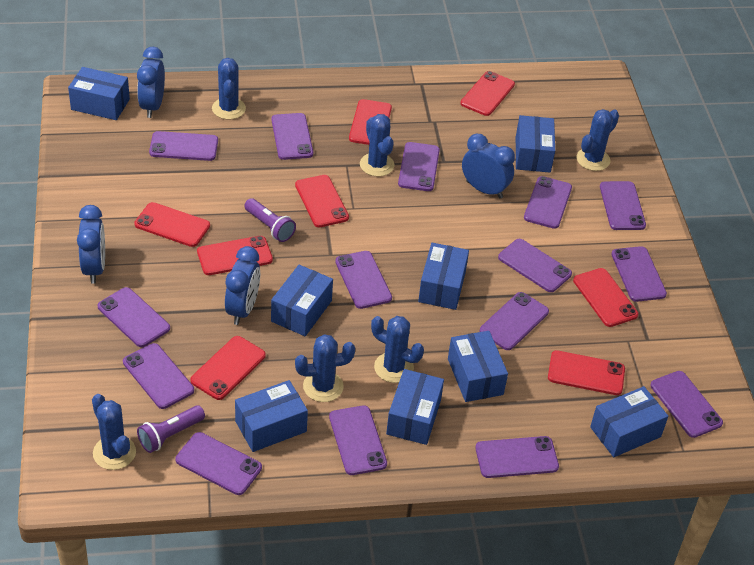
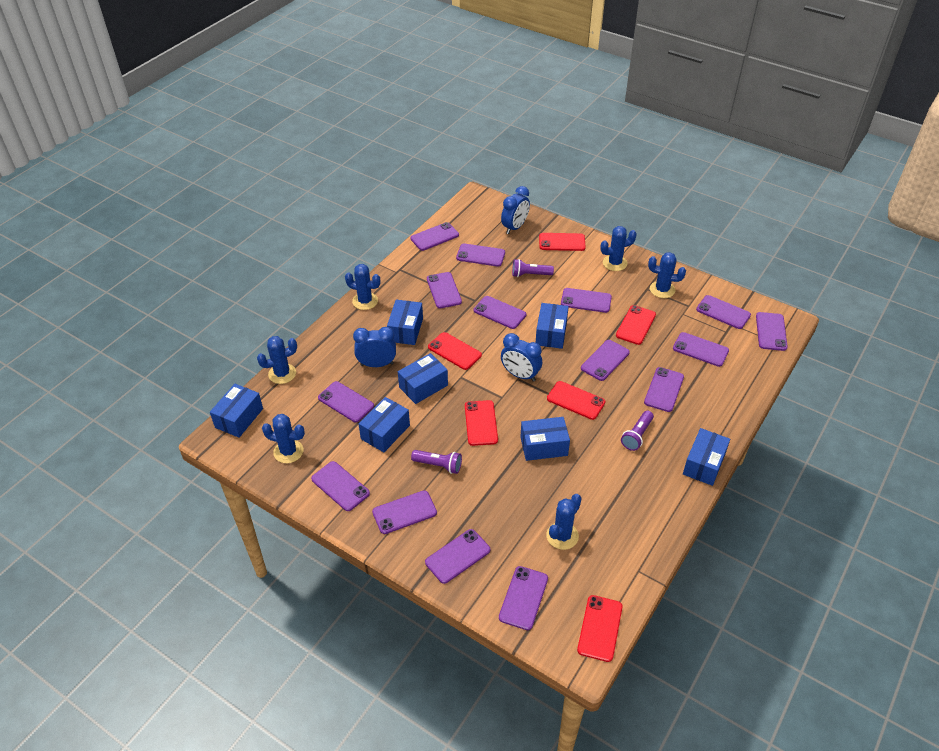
blue box: 8 -> 7
blue clock: 4 -> 3
purple flashlight: 2 -> 3
red phone: 8 -> 6

